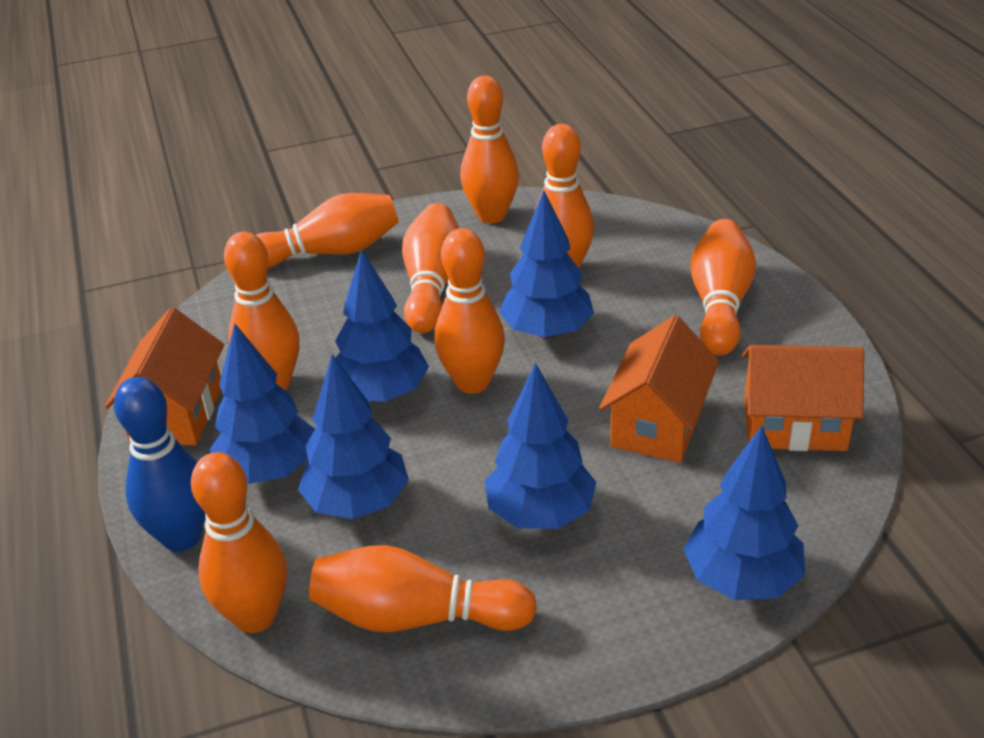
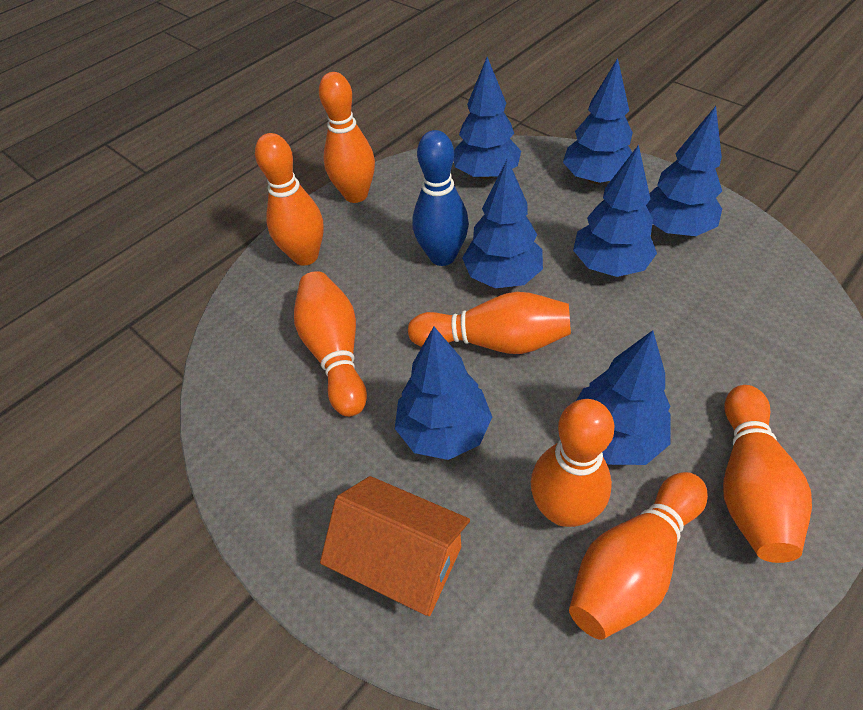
blue tree: 6 -> 7
orange bowling pin: 9 -> 7
orange house: 3 -> 1

